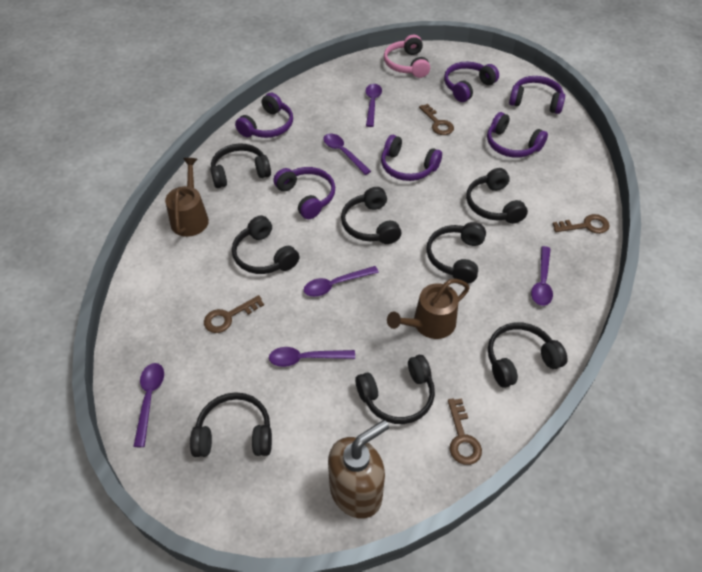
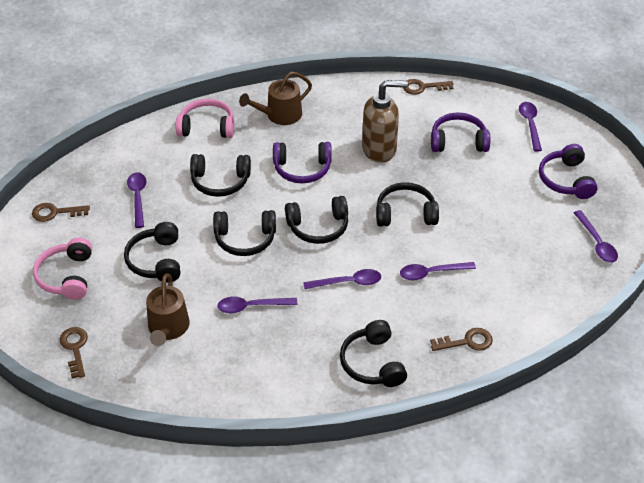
black headphones: 8 -> 6
pink headphones: 1 -> 2
purple headphones: 6 -> 3

